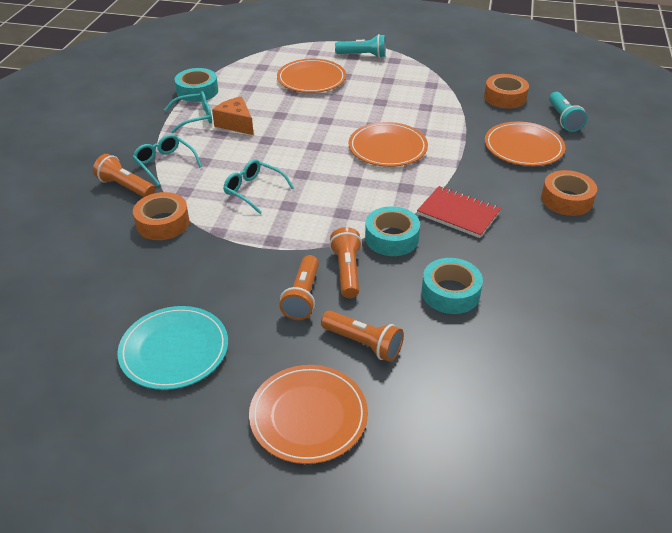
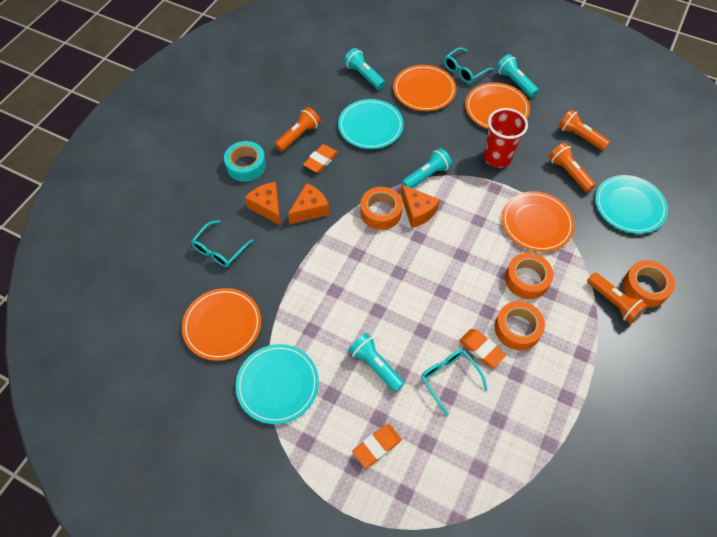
orange cheese: 1 -> 3
orange eraser: 0 -> 3
orange tape: 3 -> 4
red cup: 0 -> 1
red notebook: 1 -> 0
turquoise flashlight: 2 -> 4
turquoise plate: 1 -> 3
turquoise tape: 3 -> 1

